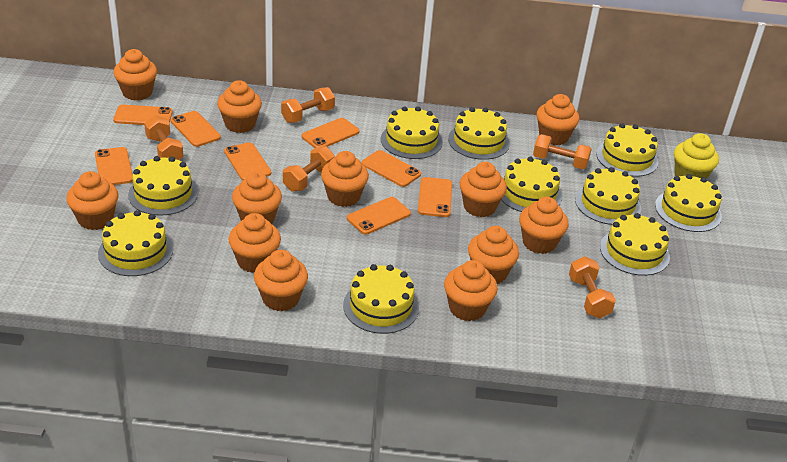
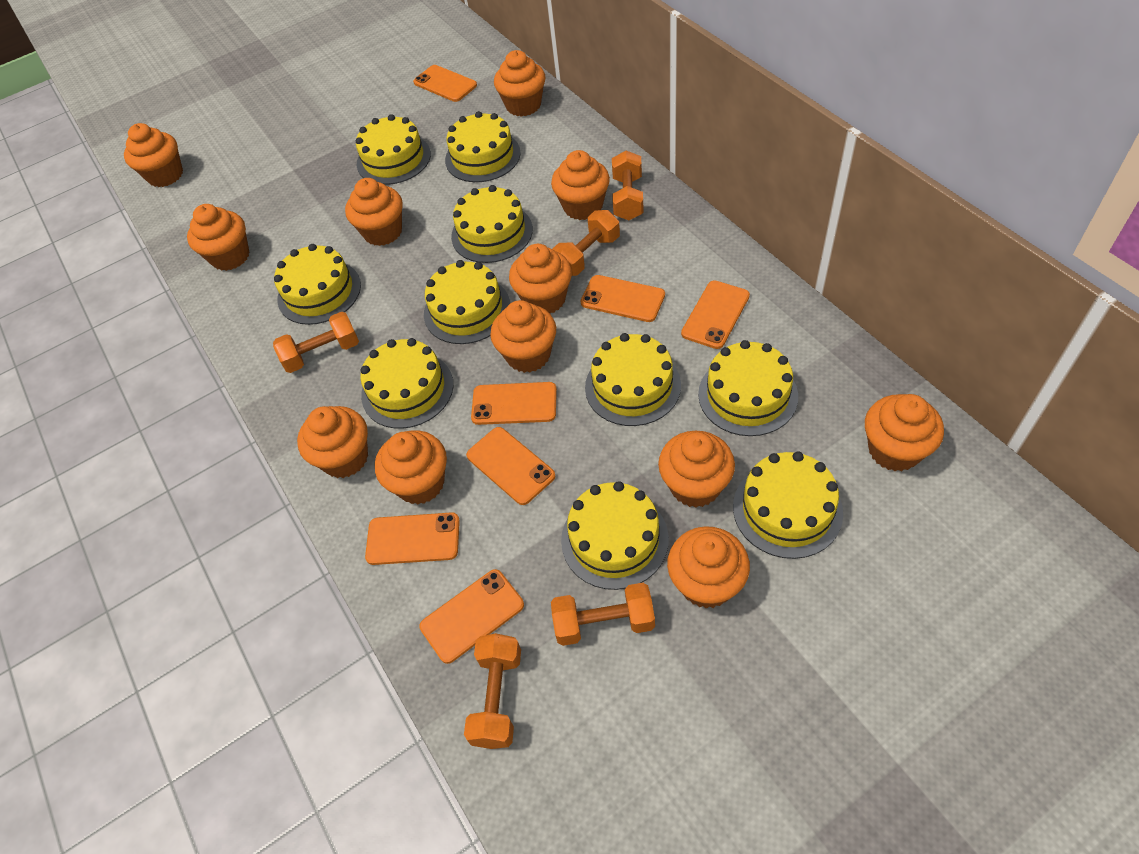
orange phone: 8 -> 7
yellow cupcake: 1 -> 0

